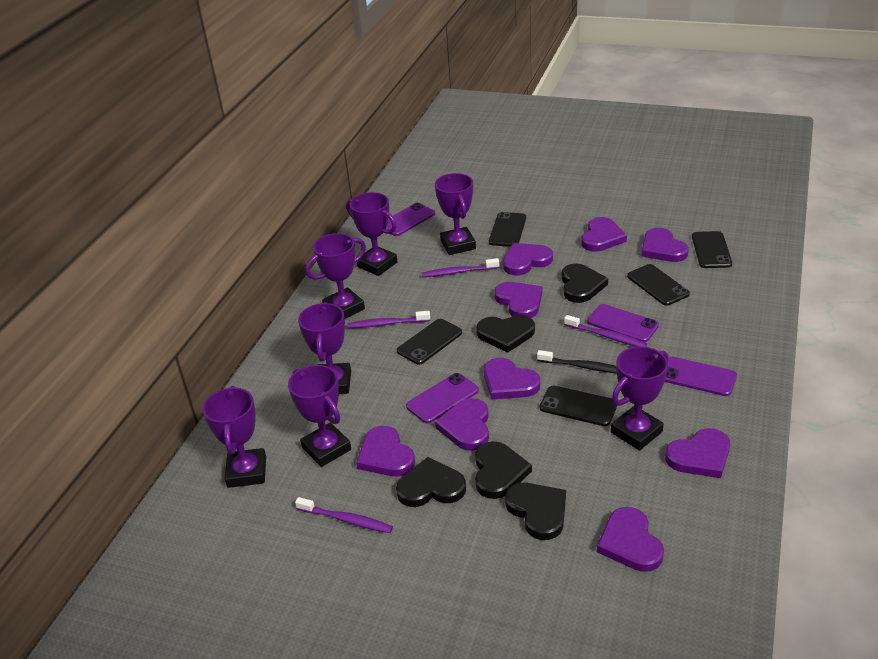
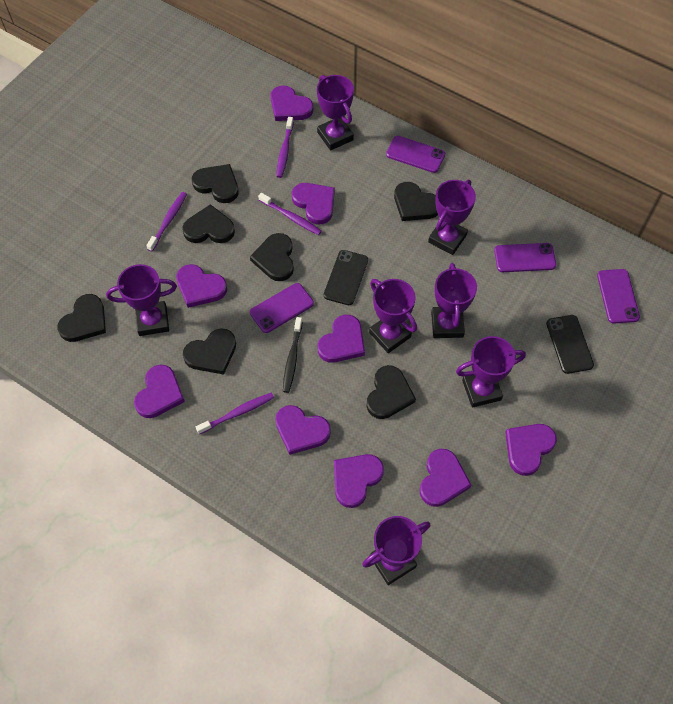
black heart: 5 -> 7
black phone: 5 -> 2

